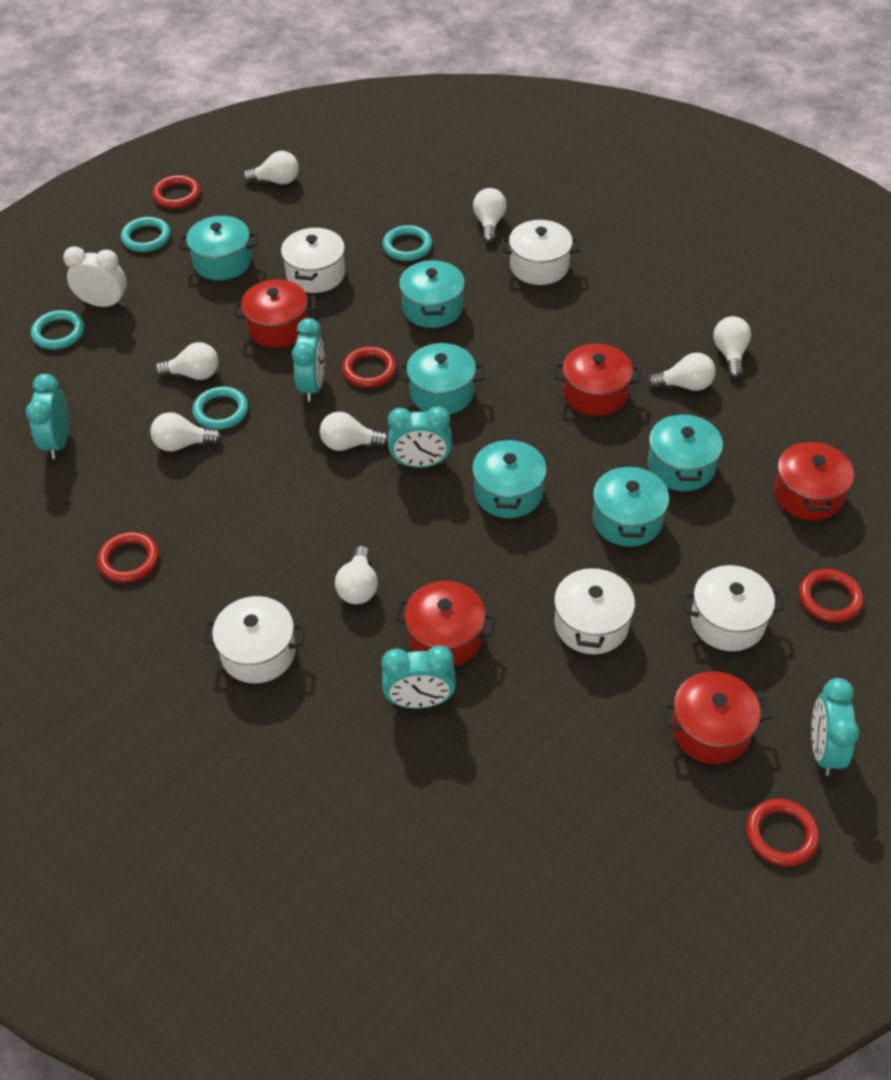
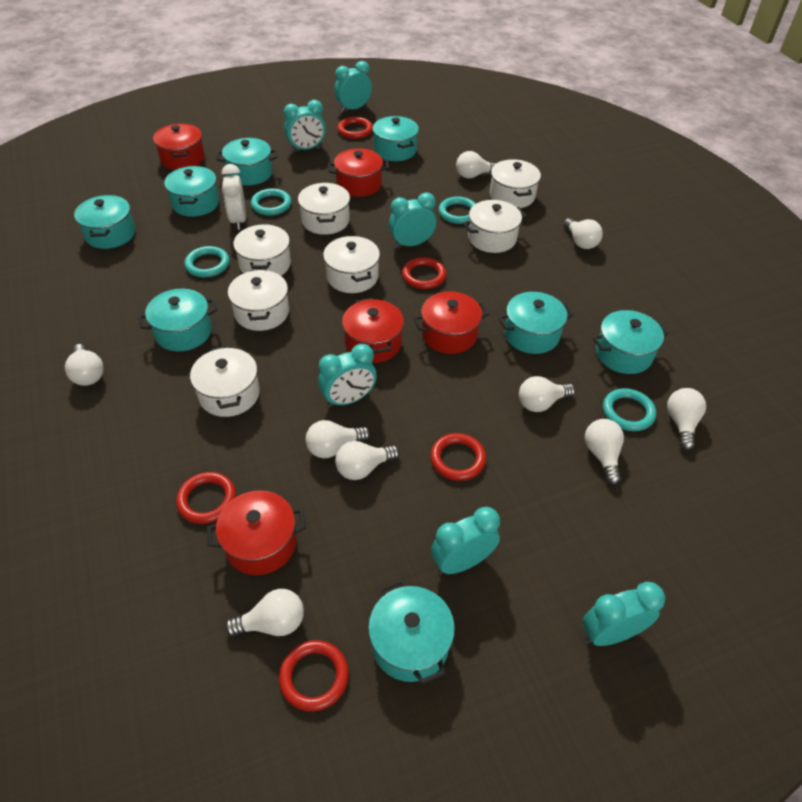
turquoise clock: 5 -> 6
turquoise pot: 6 -> 8
white light bulb: 8 -> 9
white pot: 5 -> 7

